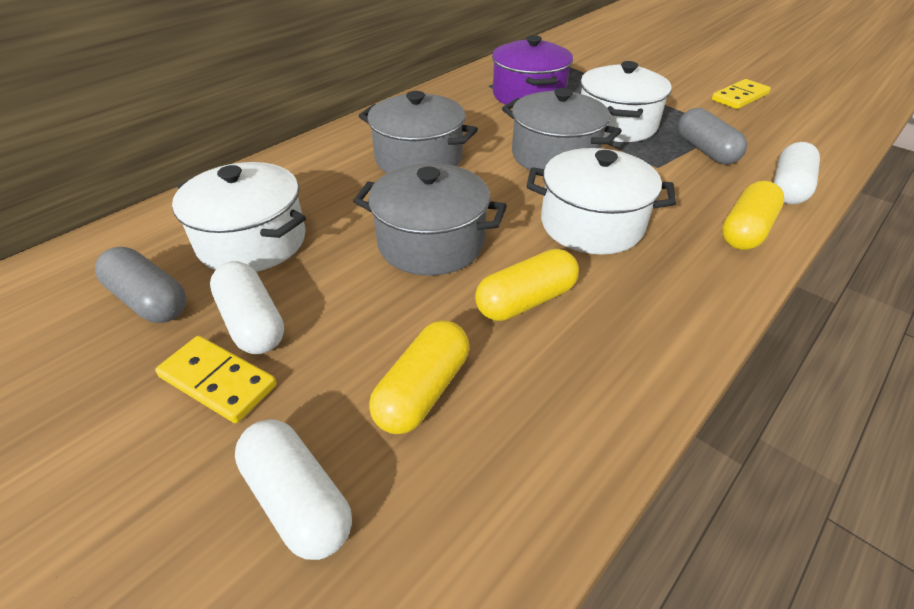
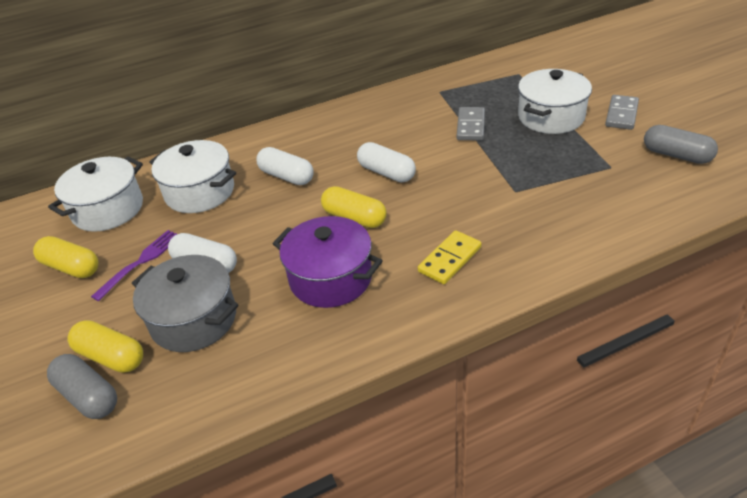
grey domino: 0 -> 2
grey pot: 3 -> 1
purple fork: 0 -> 1
yellow domino: 2 -> 1

